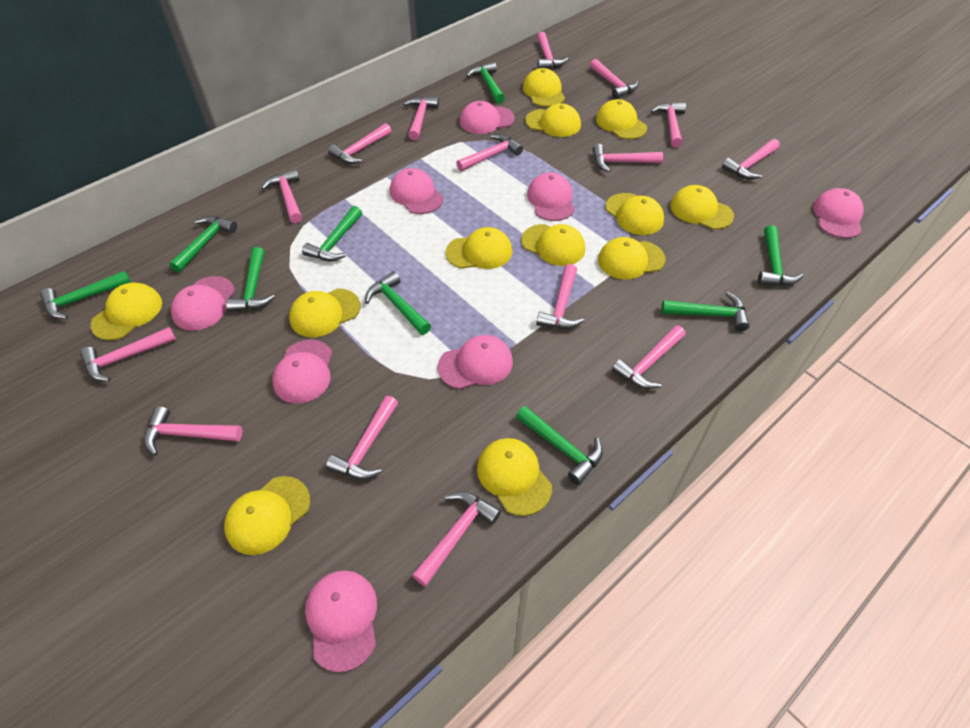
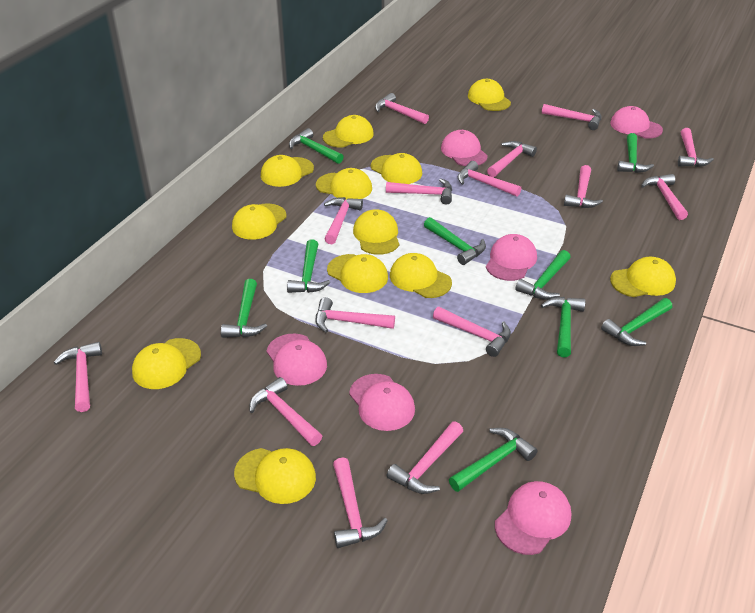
pink cap: 8 -> 6

